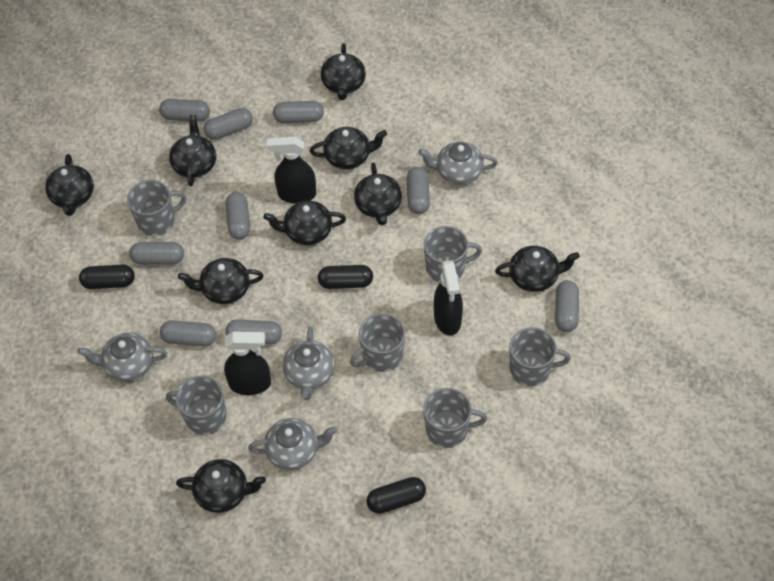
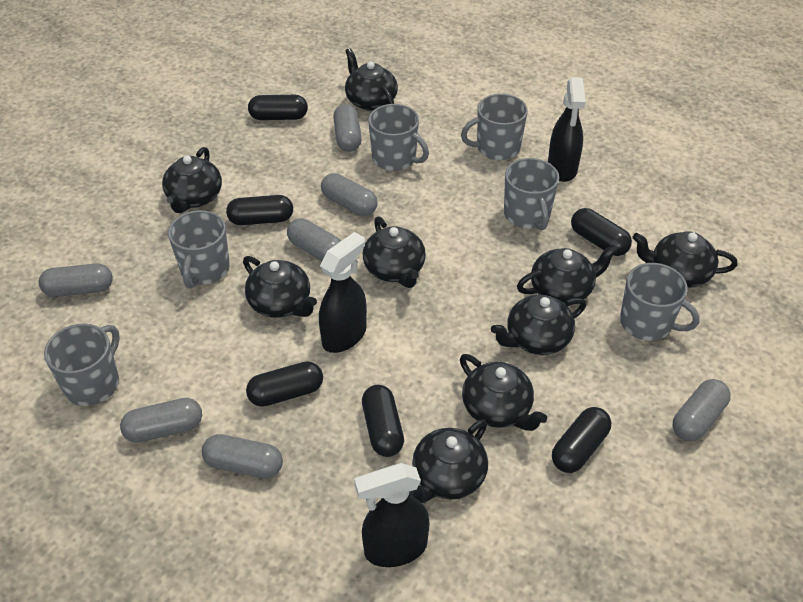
black capsule: 3 -> 6
grey capsule: 9 -> 7
grey teapot: 4 -> 0

